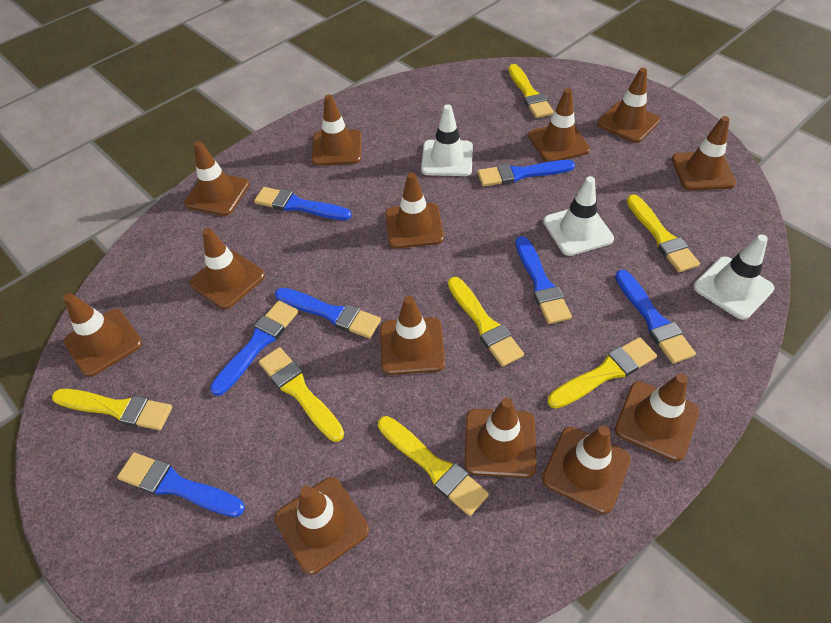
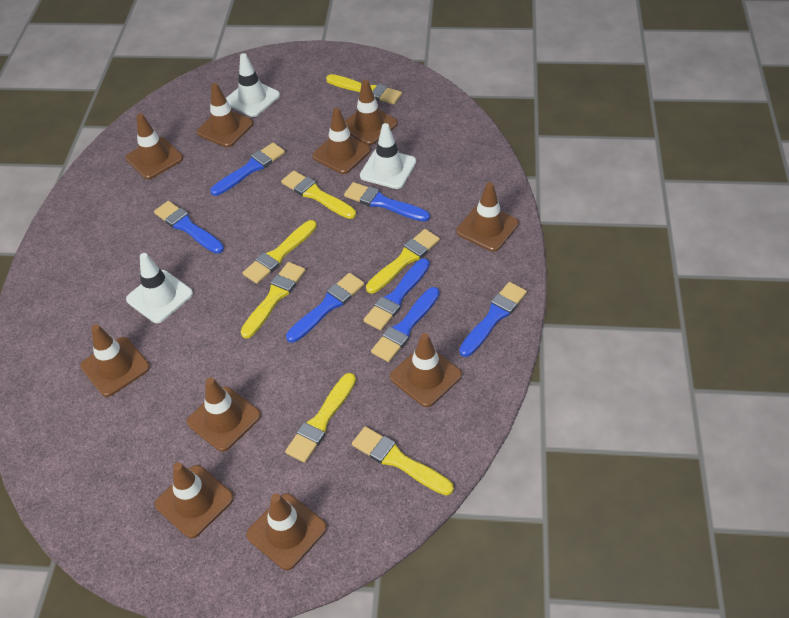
brown traffic cone: 13 -> 10

